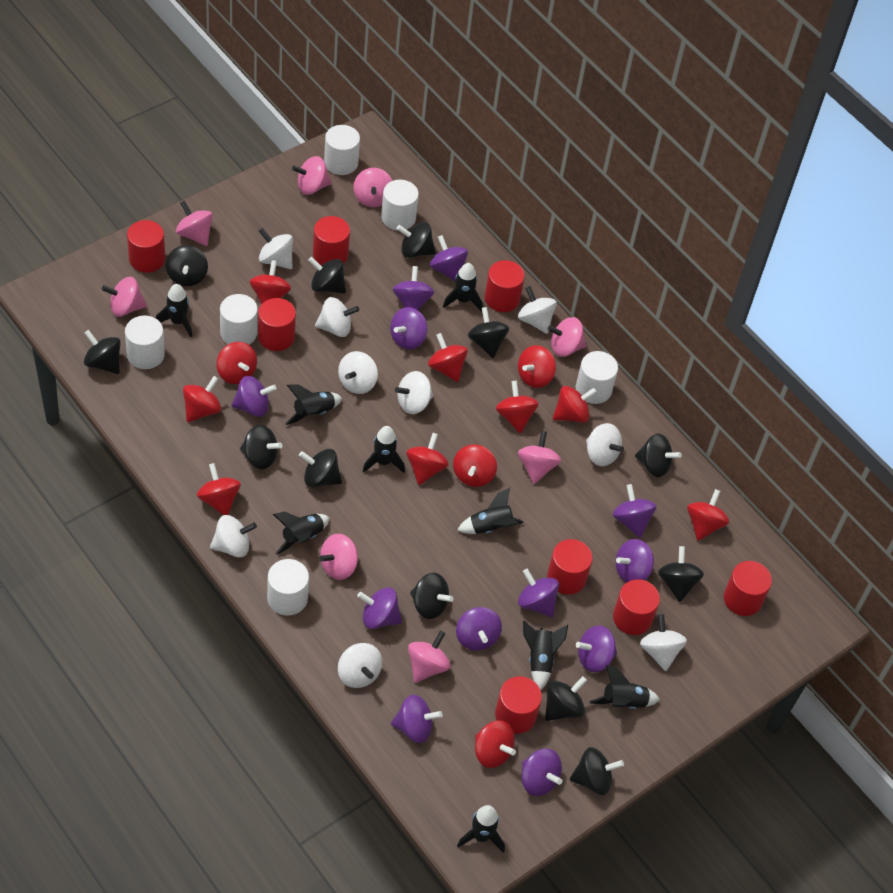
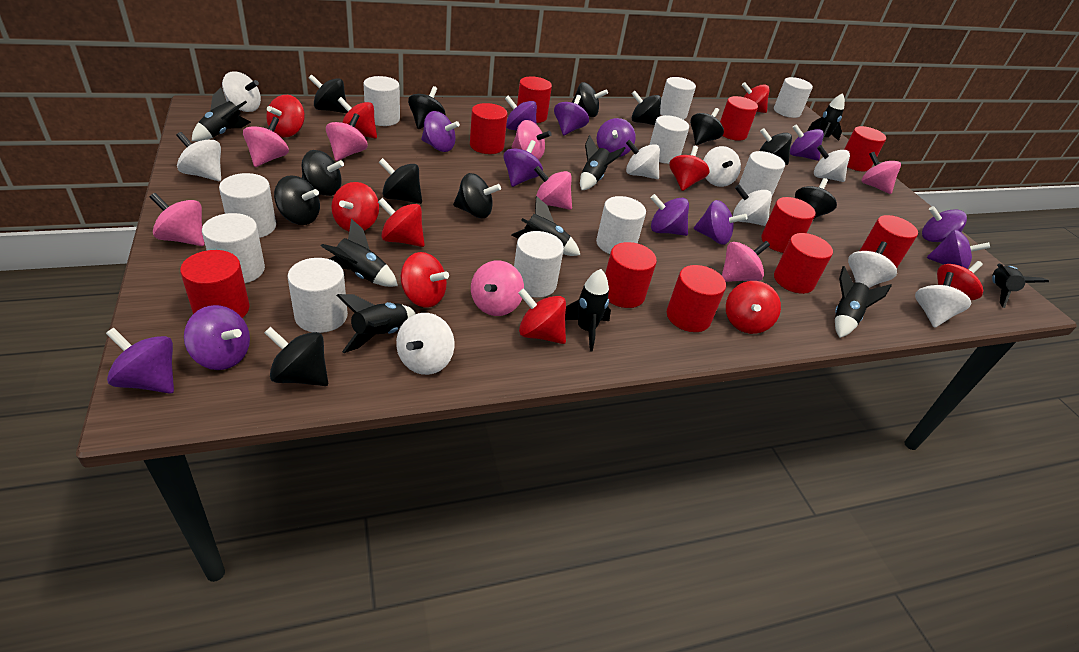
red cylinder: 8 -> 10
red spinning top: 12 -> 10
white cylinder: 6 -> 10

